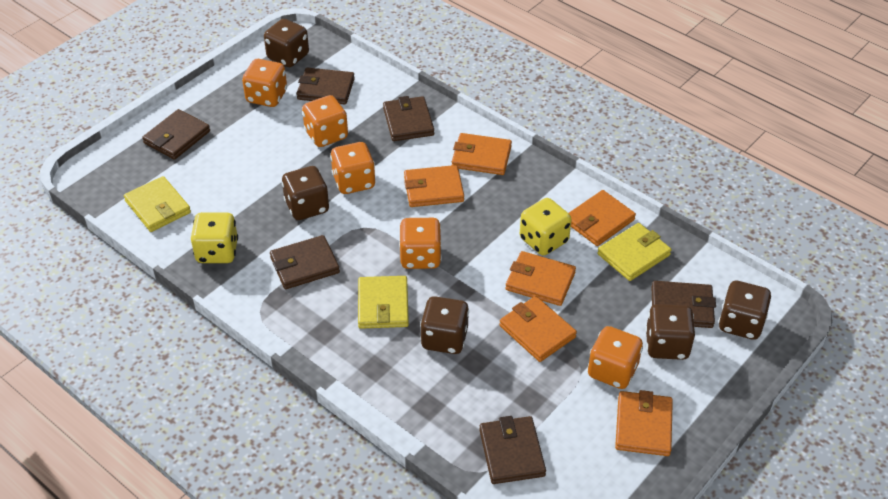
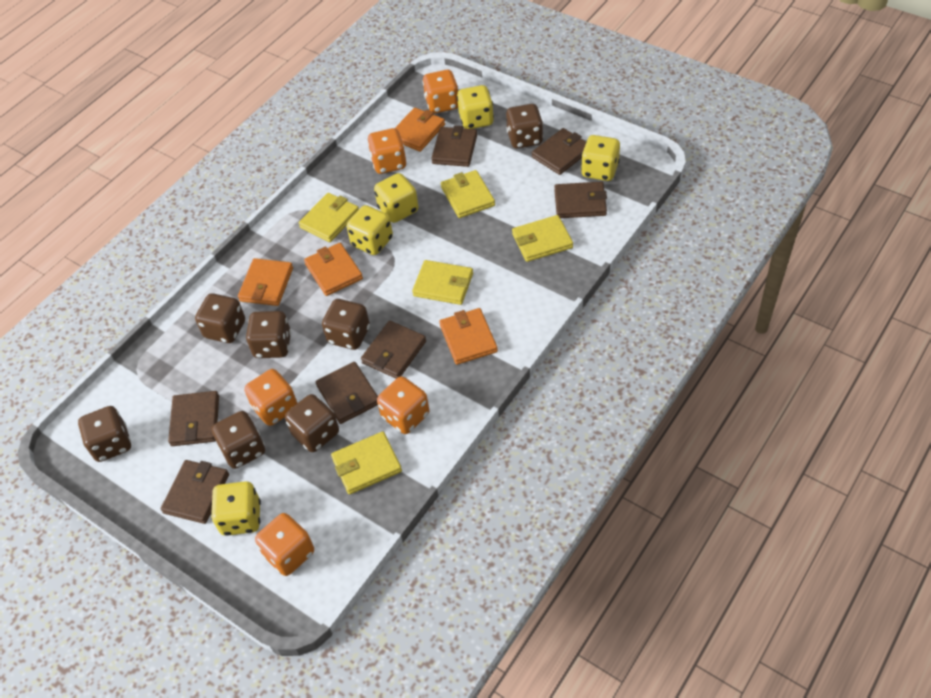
brown dice: 5 -> 7
brown wallet: 6 -> 7
orange wallet: 6 -> 4
yellow dice: 2 -> 5
yellow wallet: 3 -> 5

